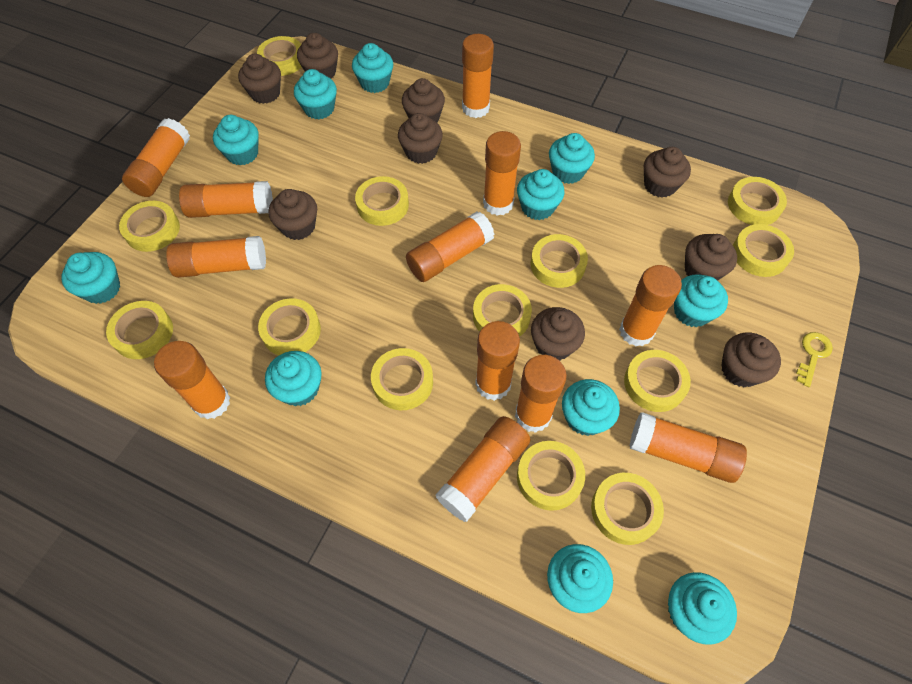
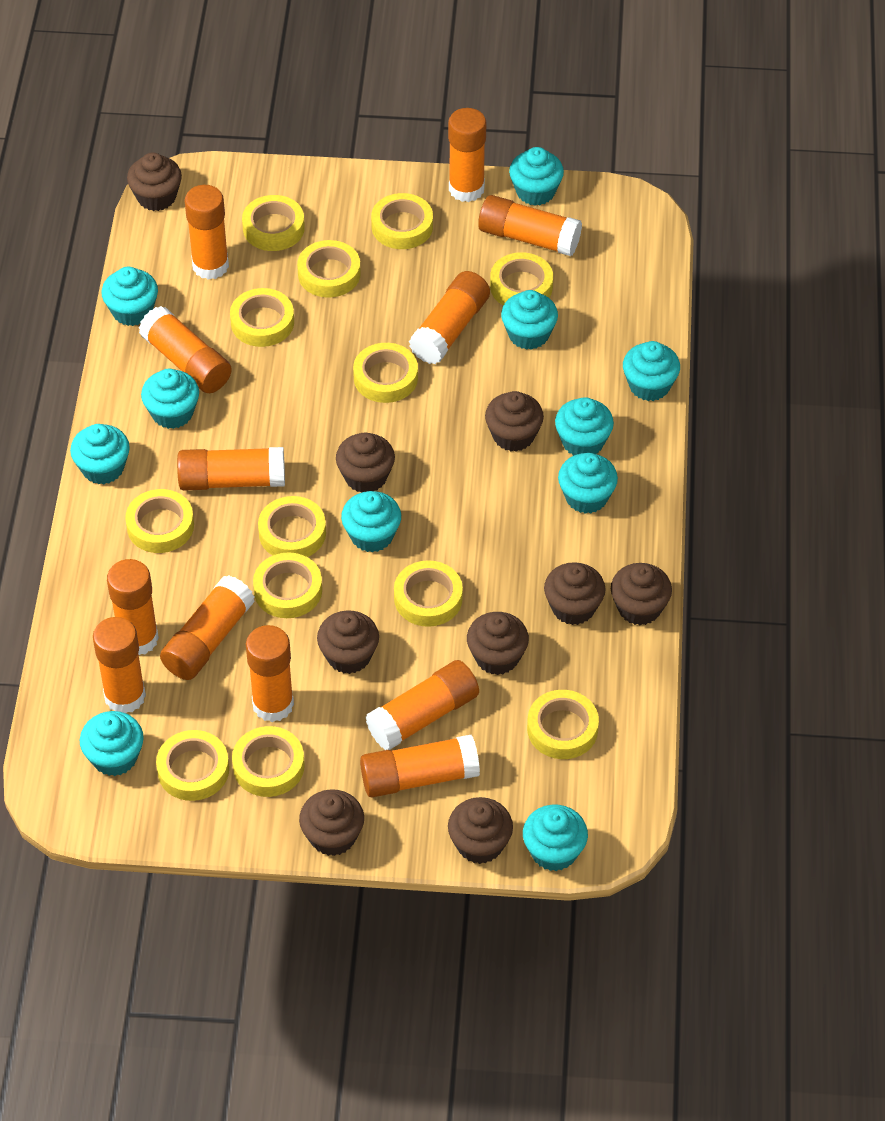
yellow key: 1 -> 0

